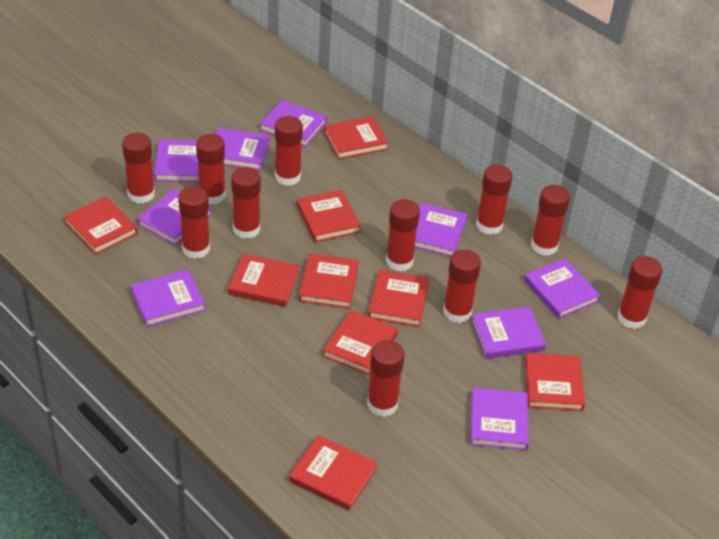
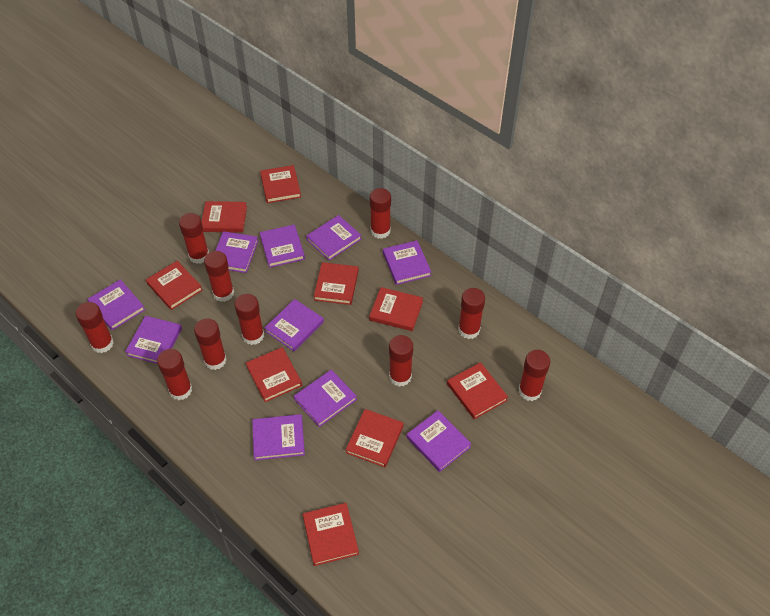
purple book: 9 -> 10
red glue stick: 11 -> 10

